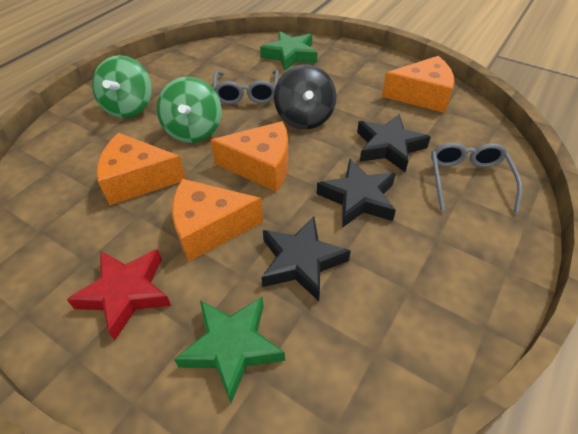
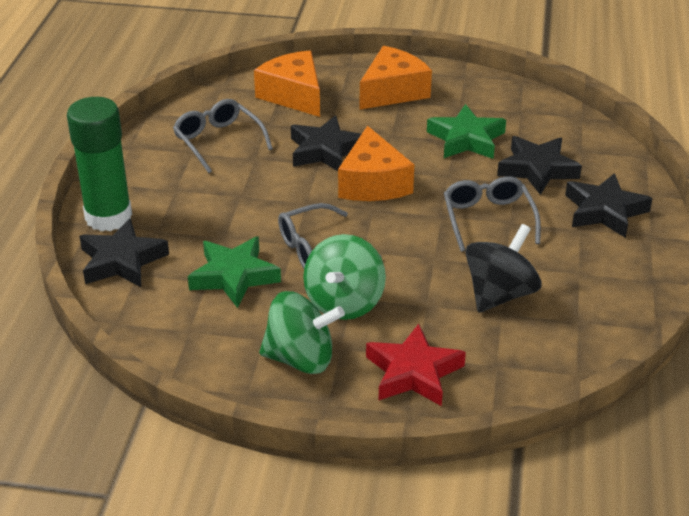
black star: 3 -> 4
green glue stick: 0 -> 1
grey glasses: 2 -> 3
orange cheese: 4 -> 3

